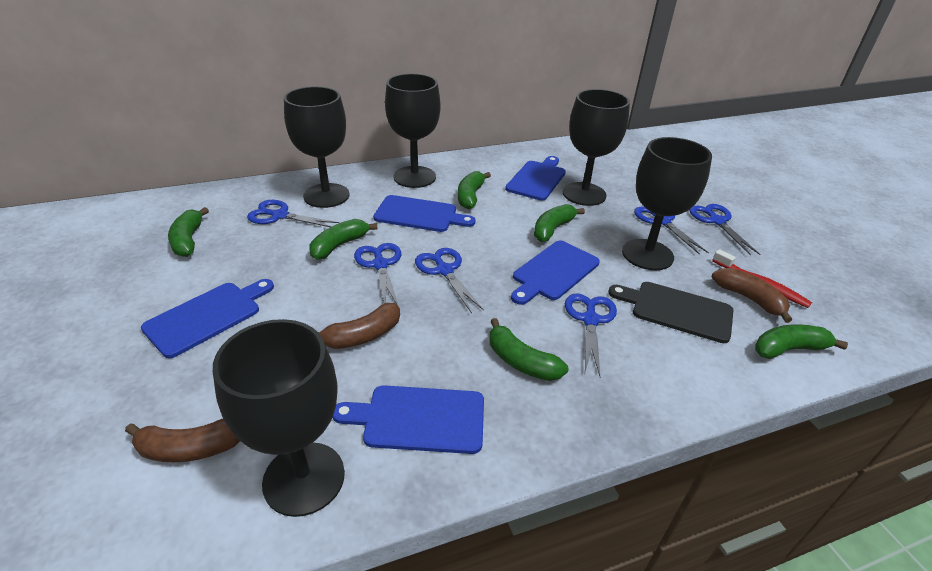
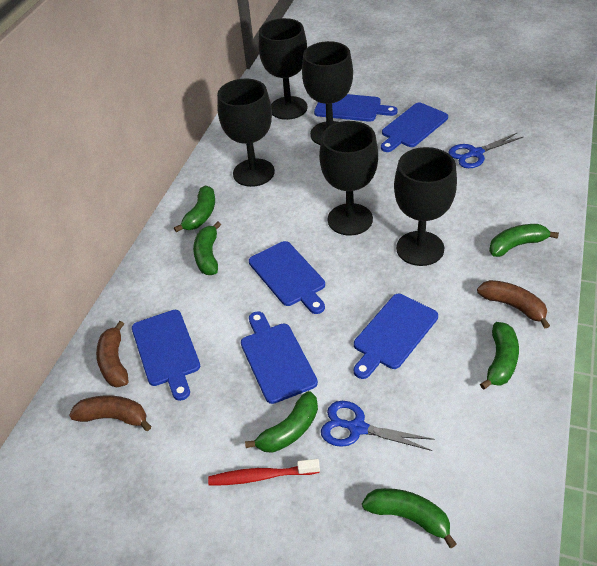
black cutting board: 1 -> 0
blue cutting board: 5 -> 6
blue scissors: 6 -> 2

